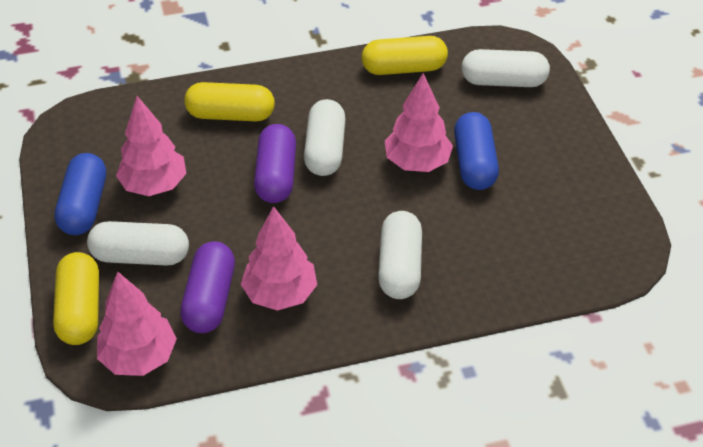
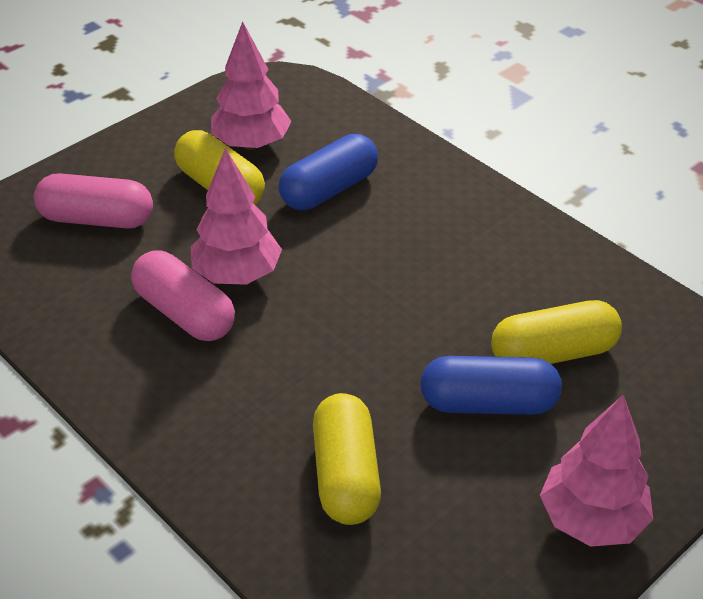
pink capsule: 0 -> 2
pink tree: 4 -> 3
purple capsule: 2 -> 0
white capsule: 4 -> 0

